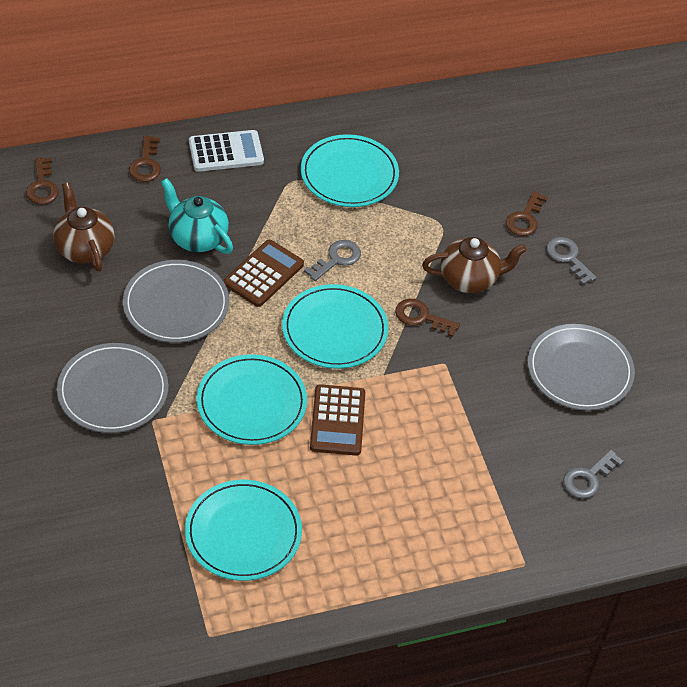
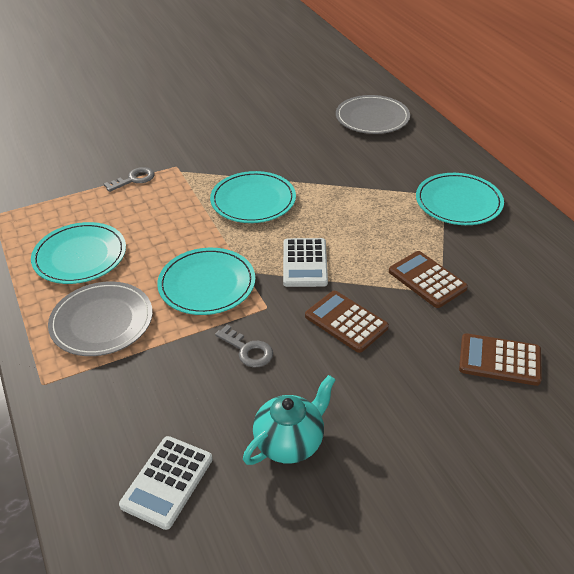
brown calculator: 2 -> 3
brown key: 4 -> 0
brown teapot: 2 -> 0
grey key: 3 -> 2
grey plate: 3 -> 2
white calculator: 1 -> 2

